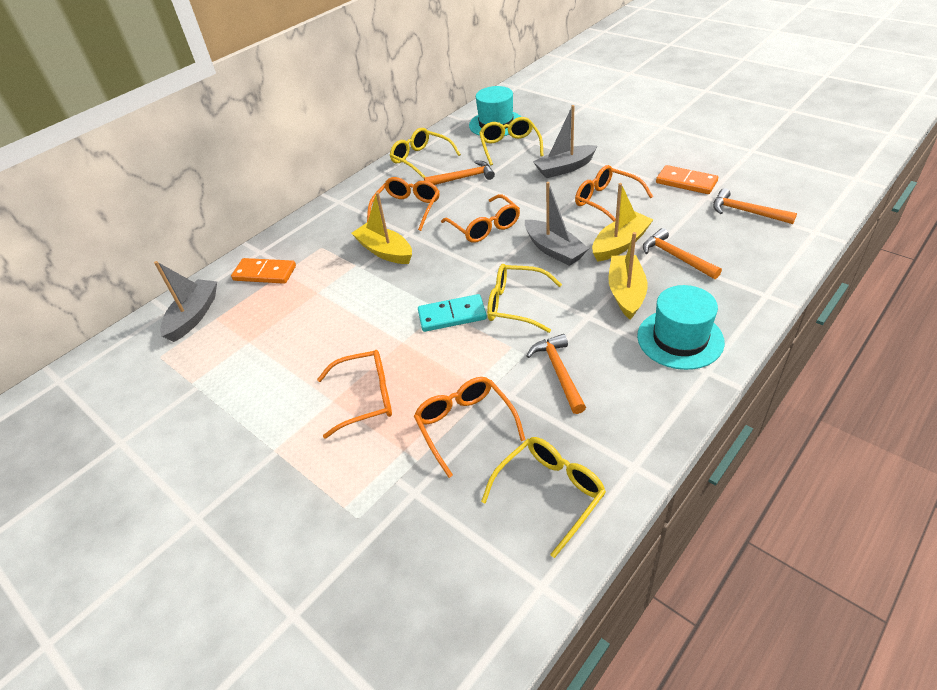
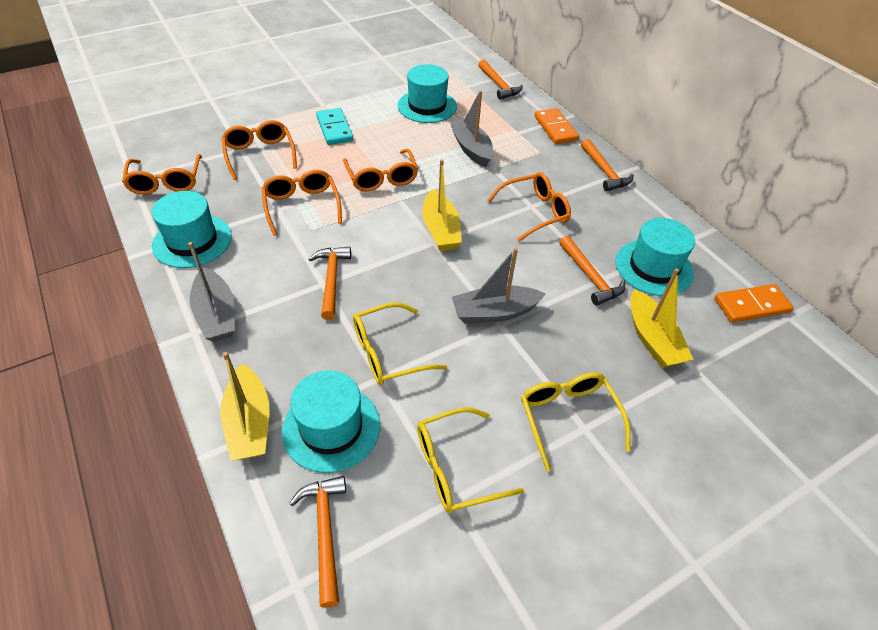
orange hammer: 4 -> 5
turquoise hat: 2 -> 4
yellow glasses: 4 -> 3

